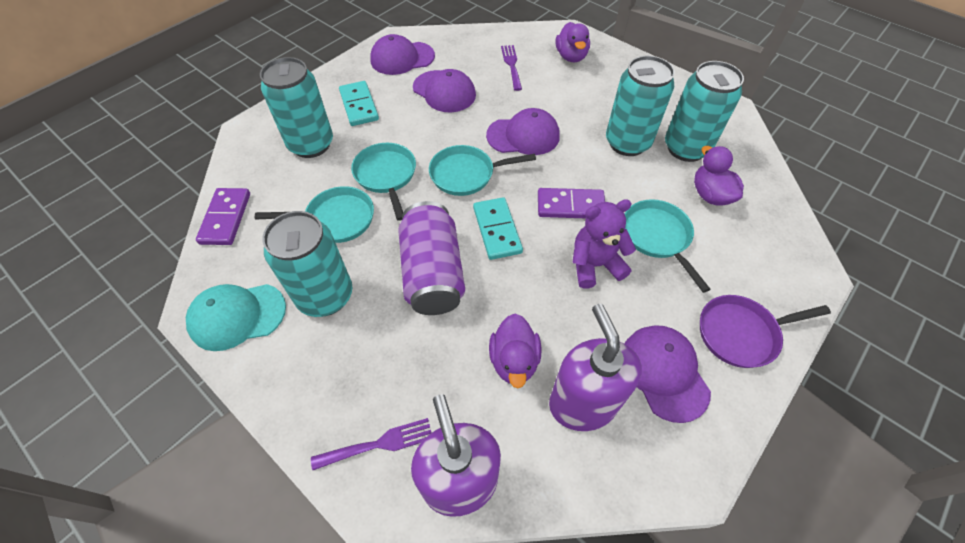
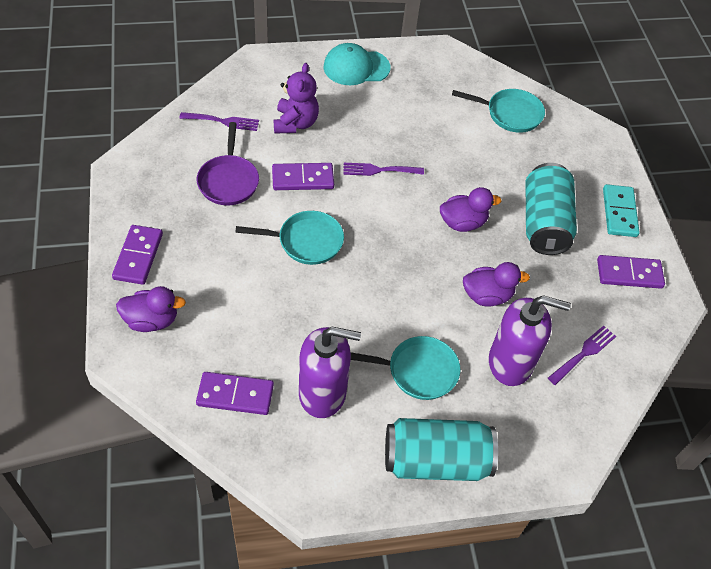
purple can: 1 -> 0
purple cap: 4 -> 0
purple domino: 2 -> 4
purple fork: 2 -> 3
turquoise can: 4 -> 2
turquoise domino: 2 -> 1
turquoise pan: 4 -> 3

